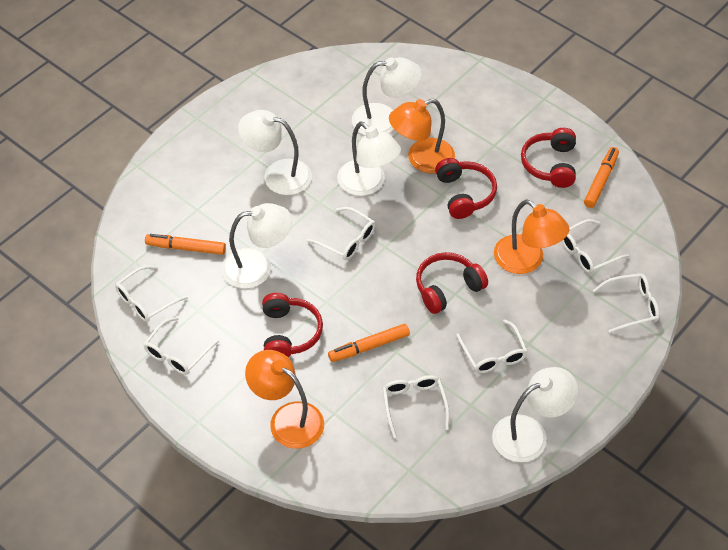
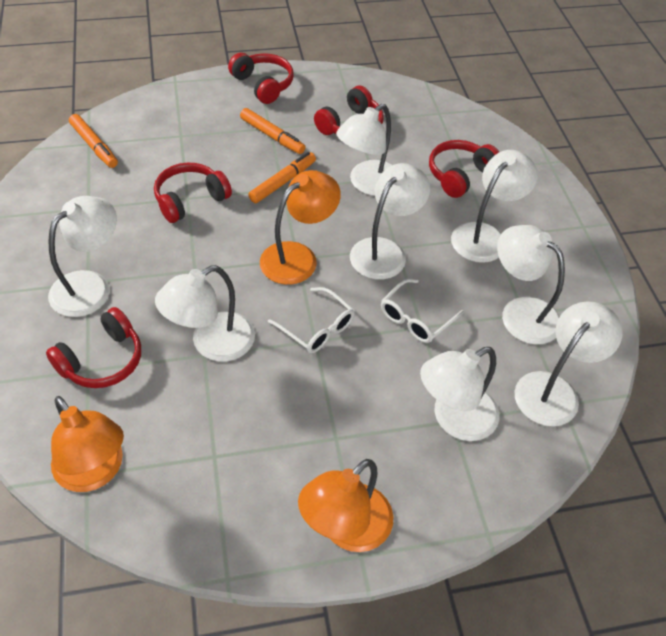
red headphones: 4 -> 5
white glasses: 7 -> 2
white lamp: 5 -> 8

